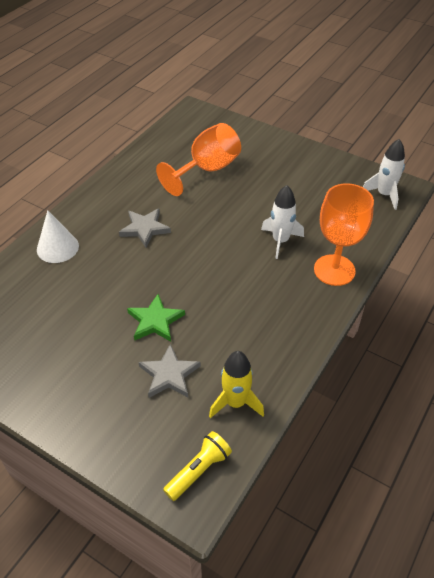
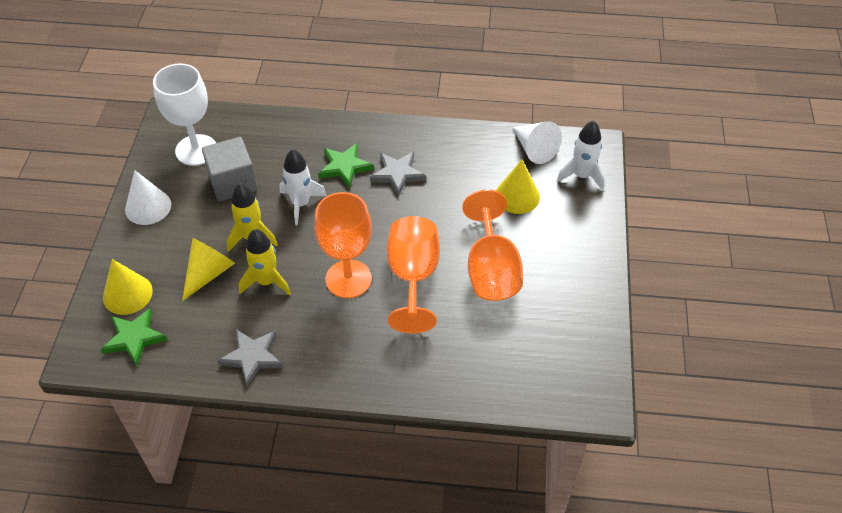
green star: 1 -> 2
grey cube: 0 -> 1
orange goblet: 2 -> 3
white cone: 1 -> 2
white goblet: 0 -> 1
yellow cone: 0 -> 3
yellow flashlight: 1 -> 0
yellow rocket: 1 -> 2

